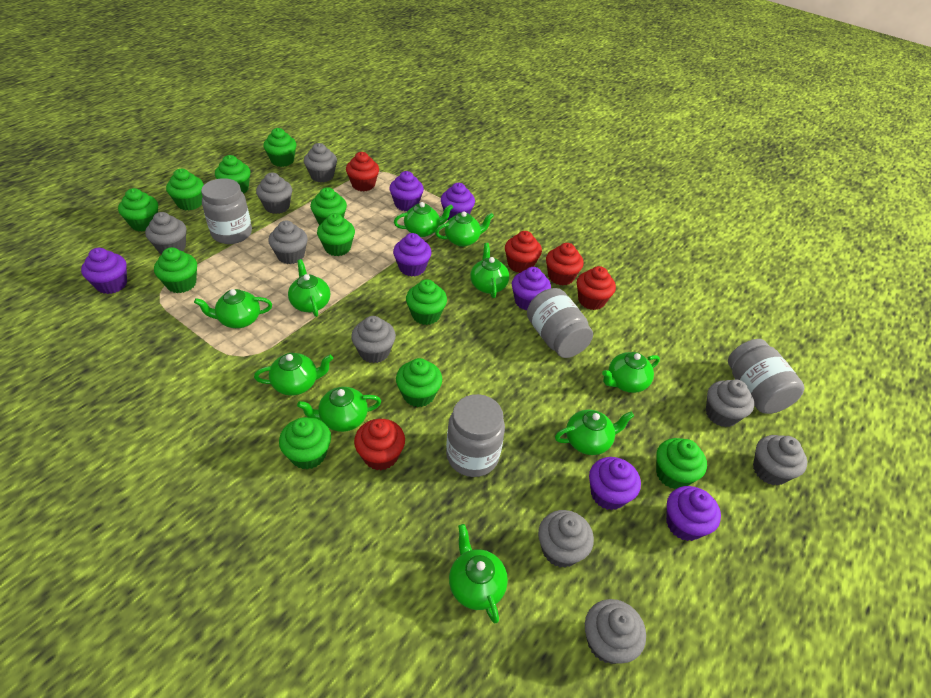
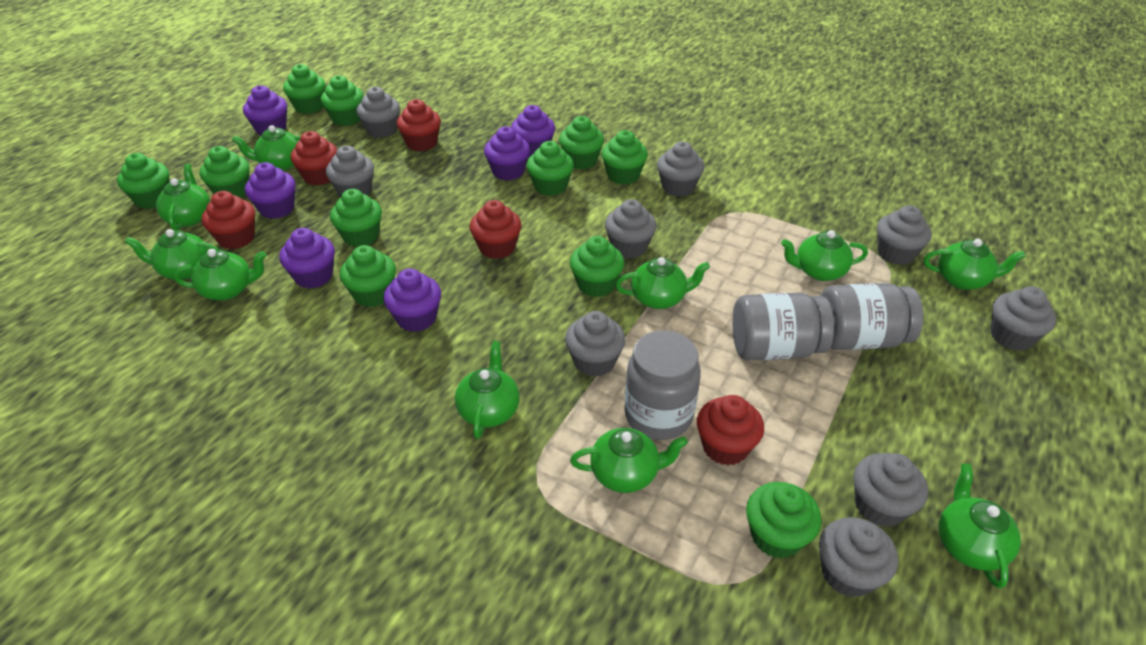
grey jar: 4 -> 3
purple cupcake: 7 -> 6

